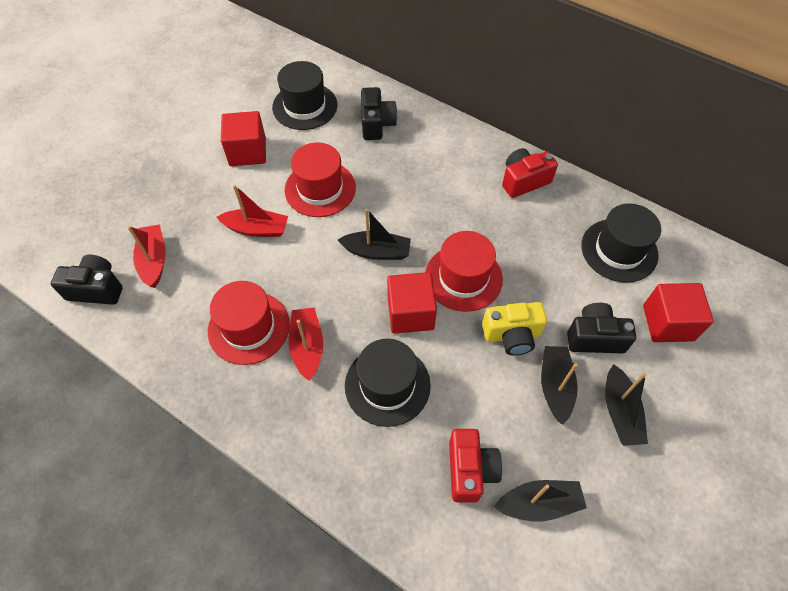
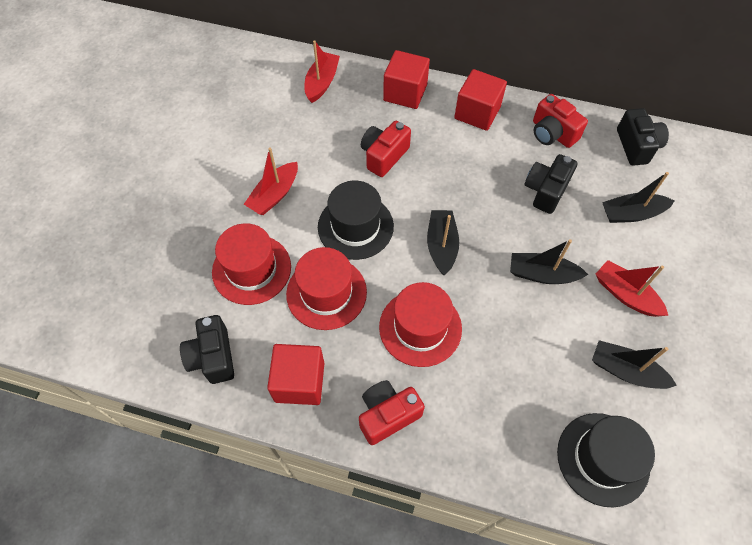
black hat: 3 -> 2
red camera: 2 -> 3
yellow camera: 1 -> 0

